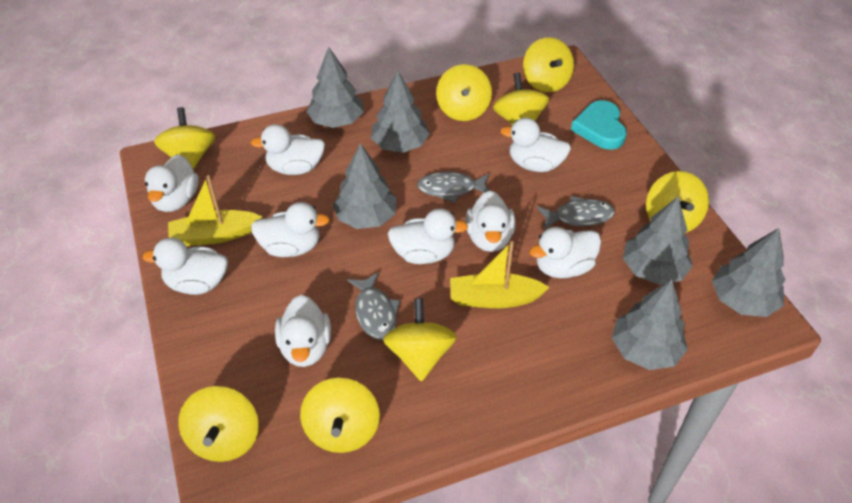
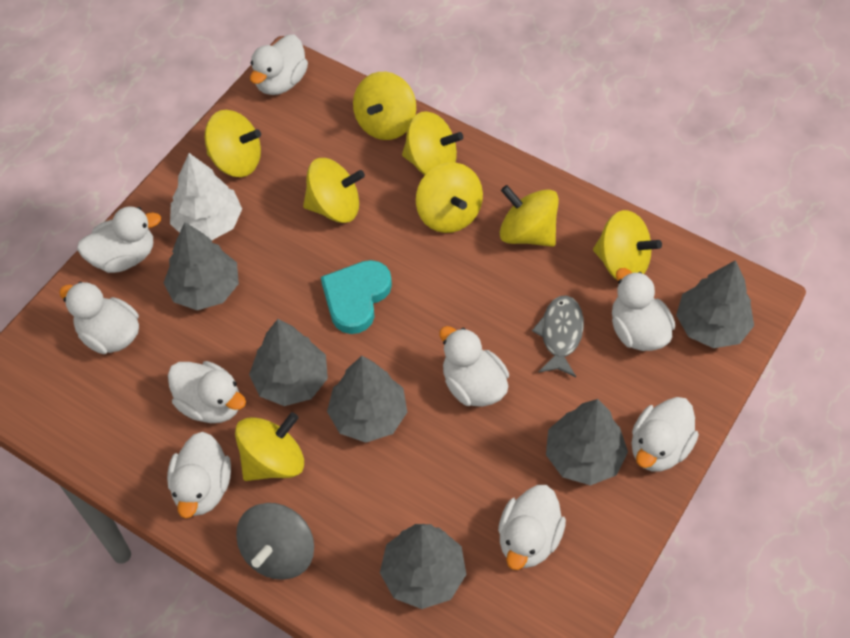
grey fish: 3 -> 1
grey spinning top: 0 -> 1
white tree: 0 -> 1
yellow boat: 2 -> 0

